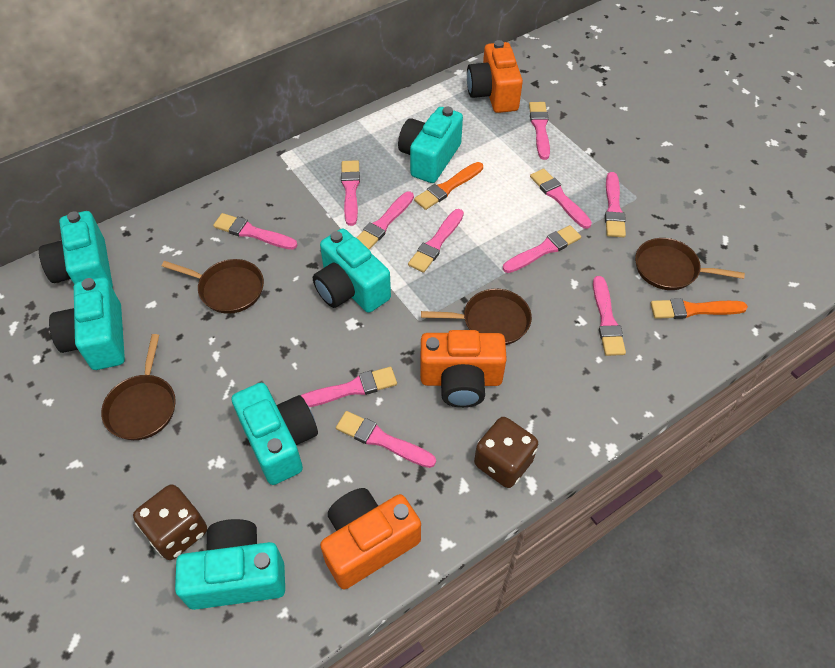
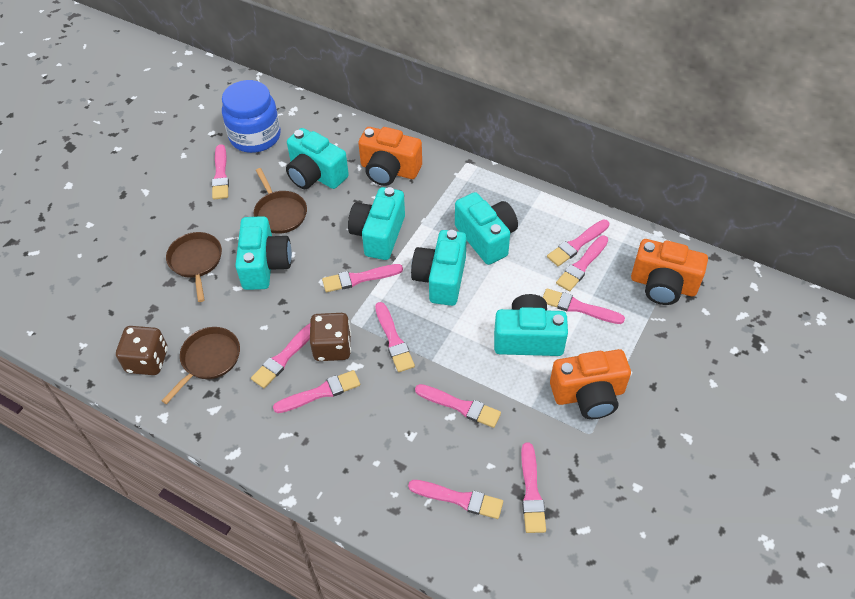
blue jar: 0 -> 1
brown pan: 4 -> 3
orange brush: 2 -> 0

